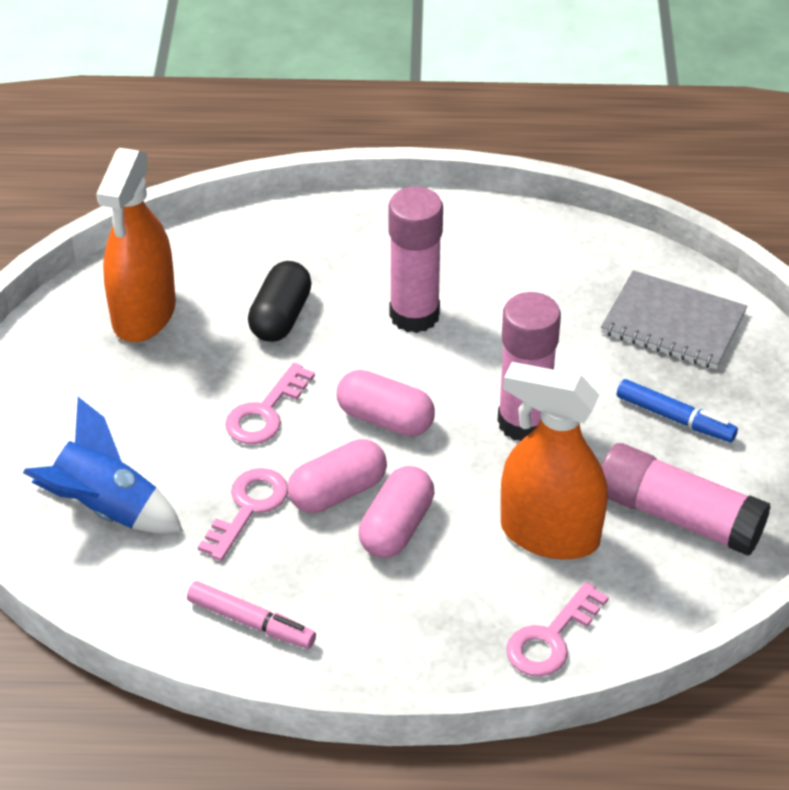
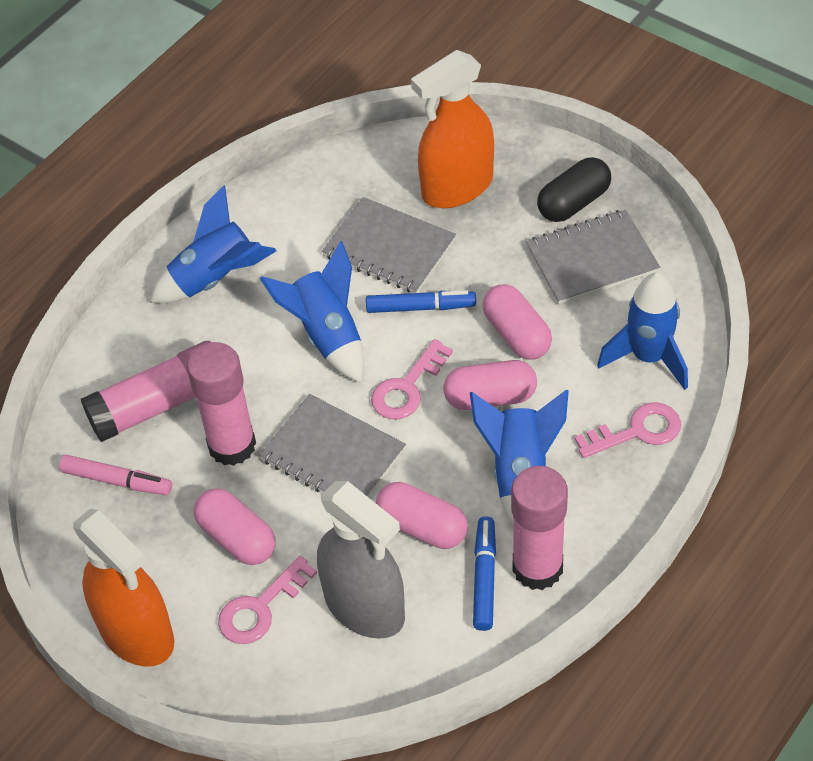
blue marker: 1 -> 2
blue rocket: 1 -> 4
grey notebook: 1 -> 3
grey spray bottle: 0 -> 1
pink capsule: 3 -> 4

